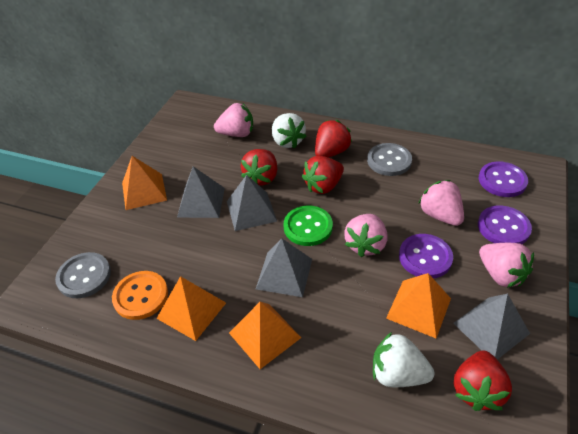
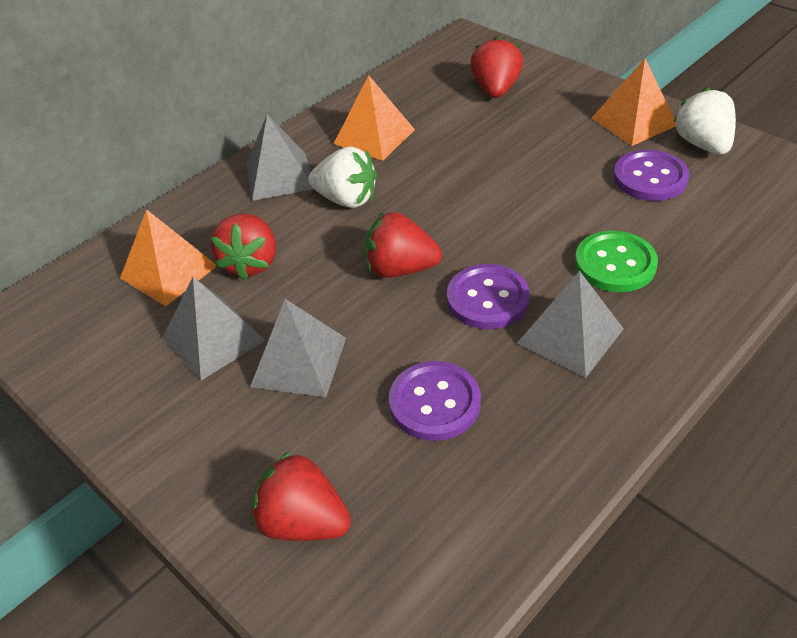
grey button: 2 -> 0
orange button: 1 -> 0
orange pyramid: 4 -> 3
pink strawberry: 4 -> 0

